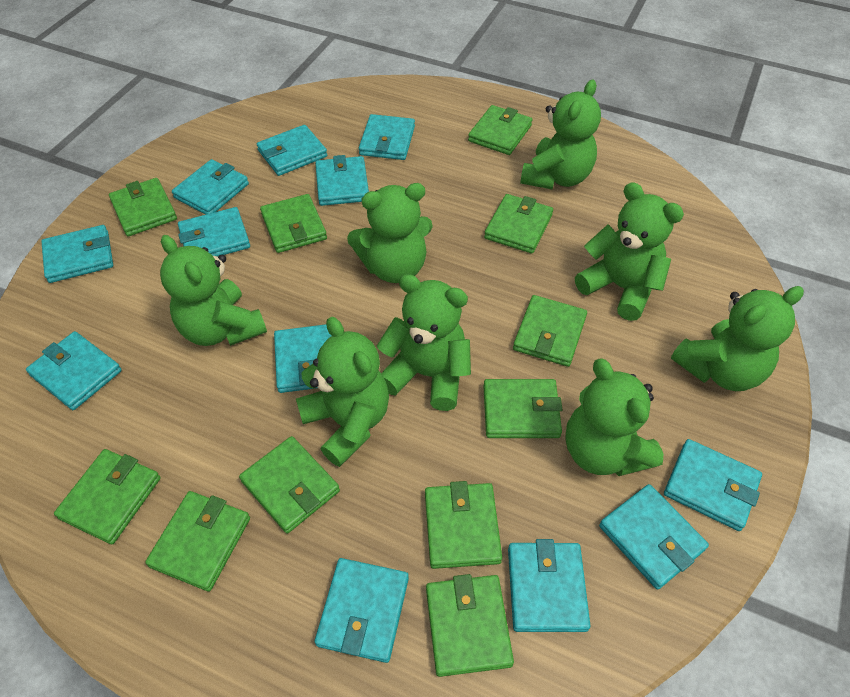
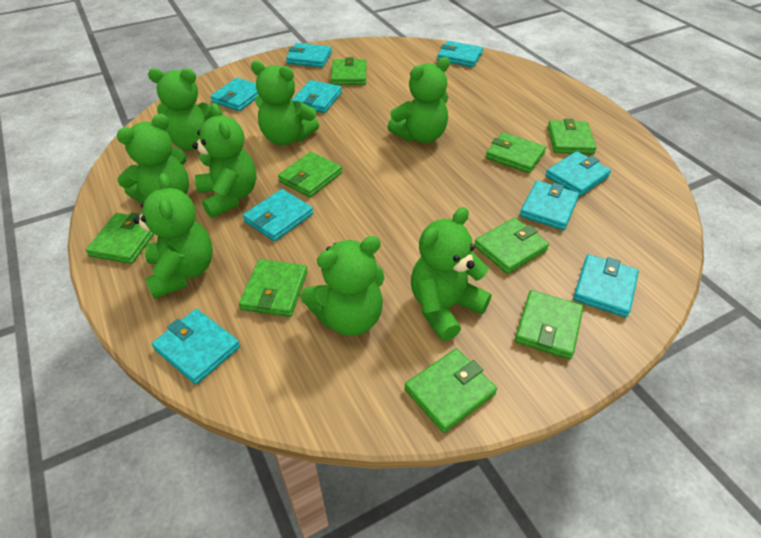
green wallet: 11 -> 9
turquoise wallet: 12 -> 9

